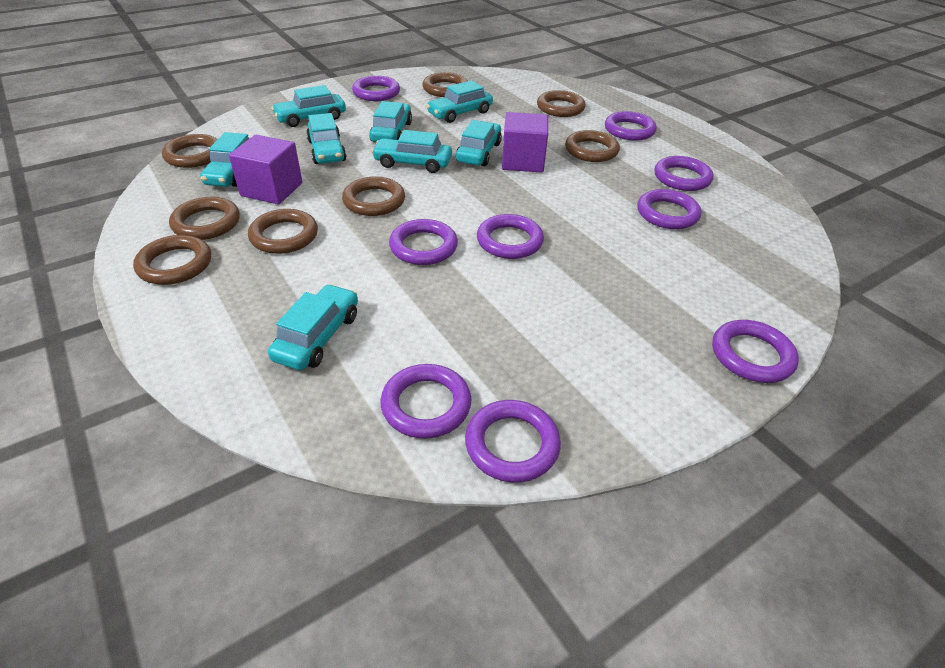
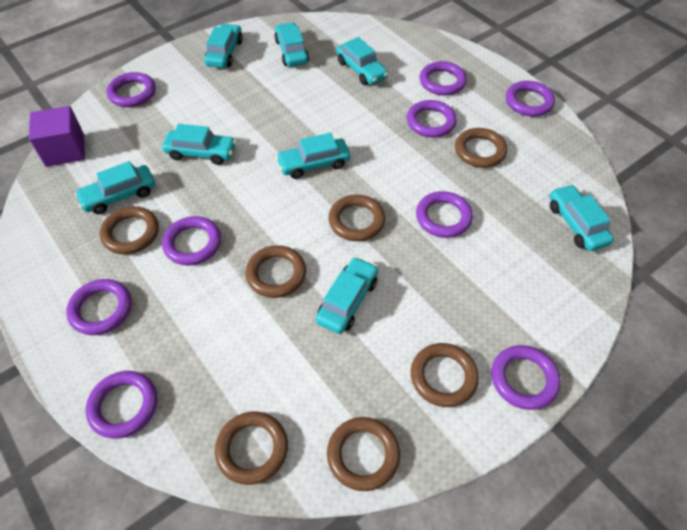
brown ring: 8 -> 7
purple cube: 2 -> 1

